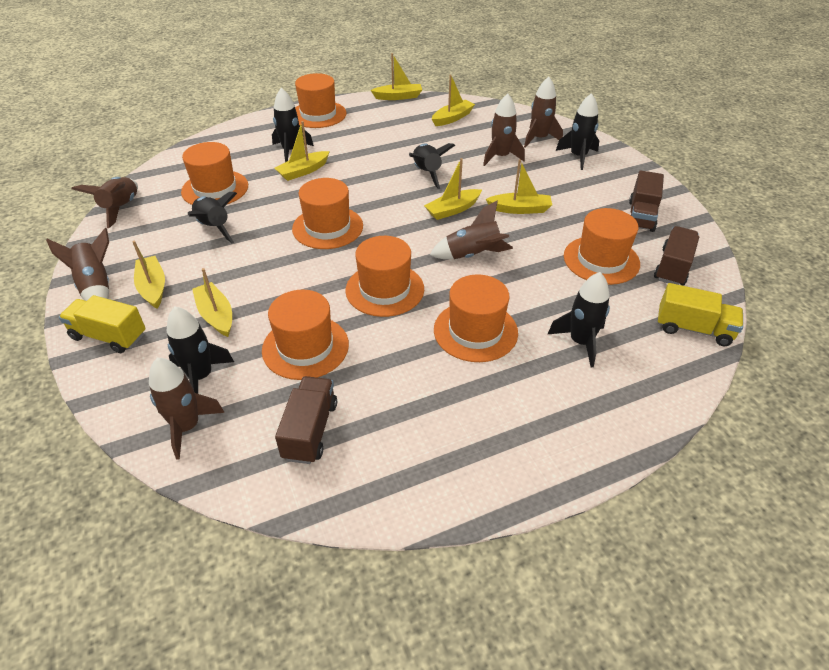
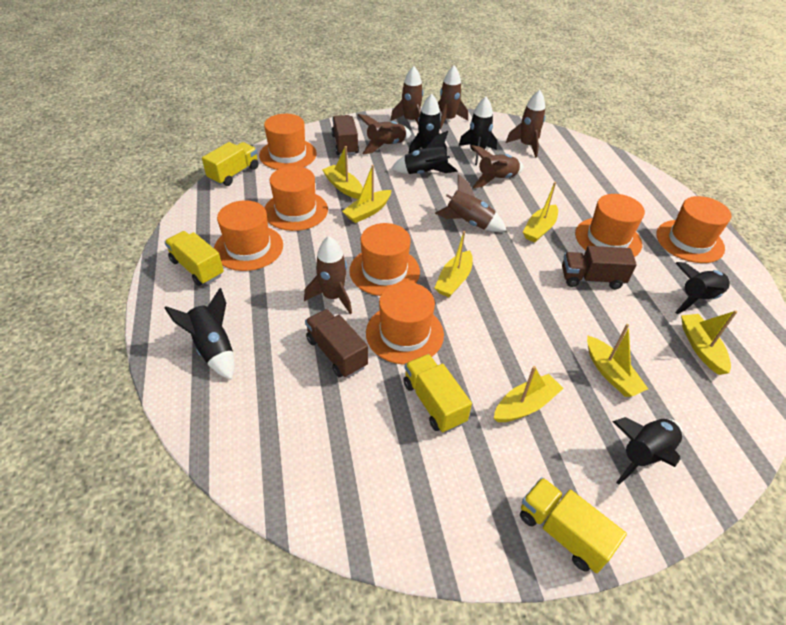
brown rocket: 6 -> 7
yellow truck: 2 -> 4

